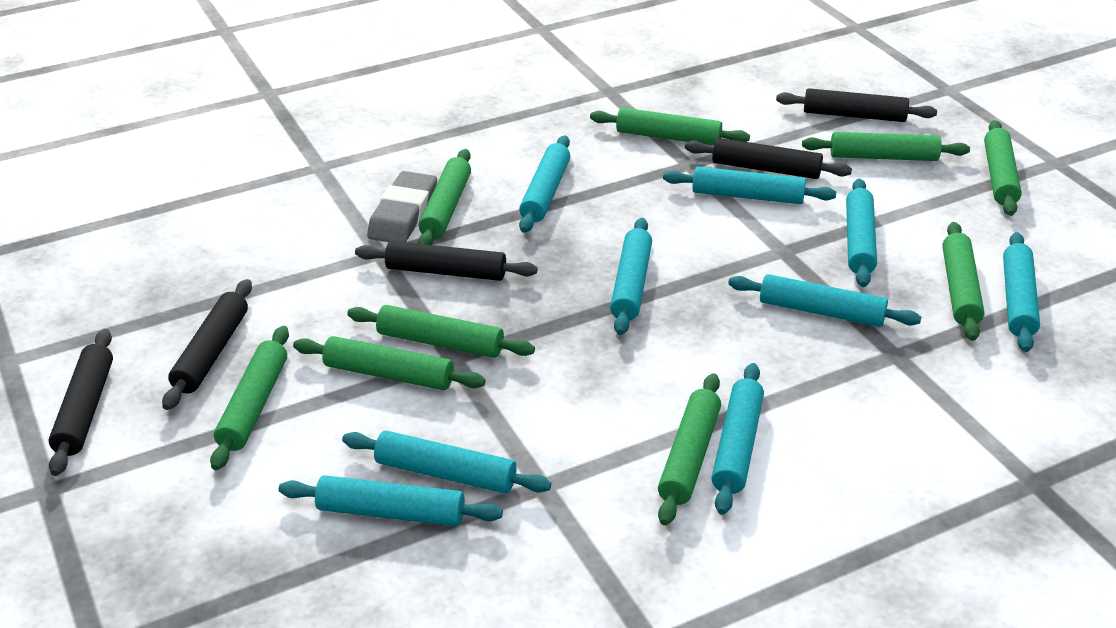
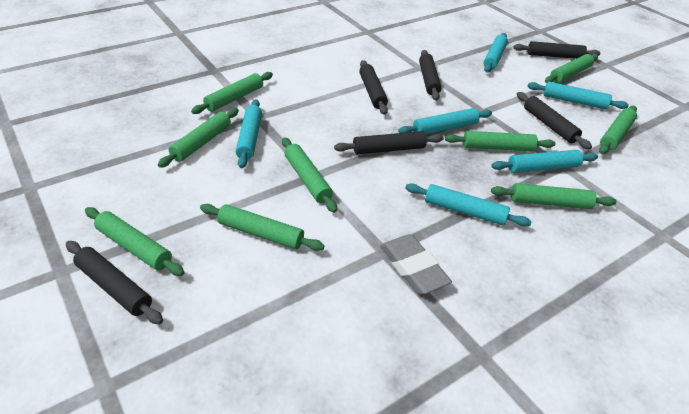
black rolling pin: 5 -> 6
turquoise rolling pin: 9 -> 6

